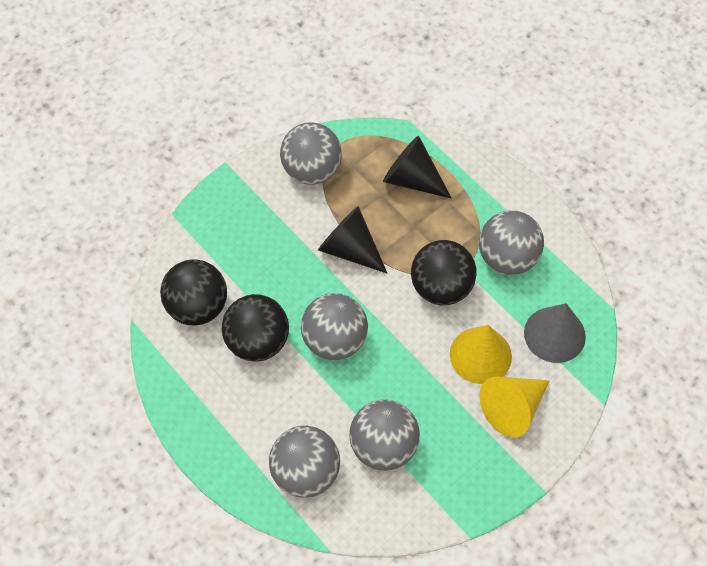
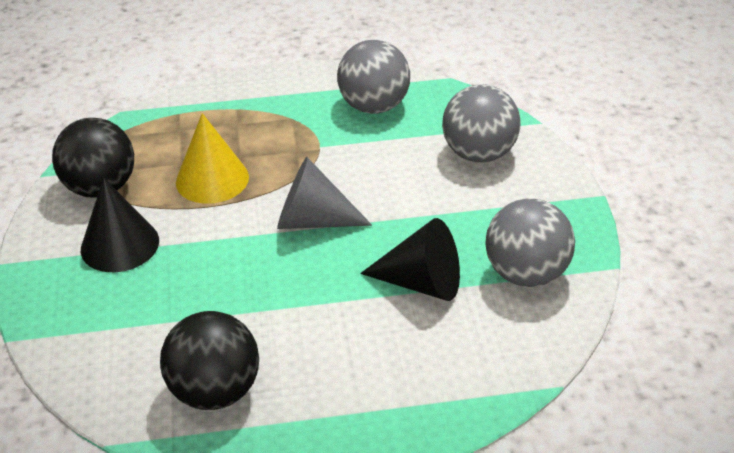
black ball: 3 -> 2
grey ball: 5 -> 3
yellow cone: 2 -> 1

